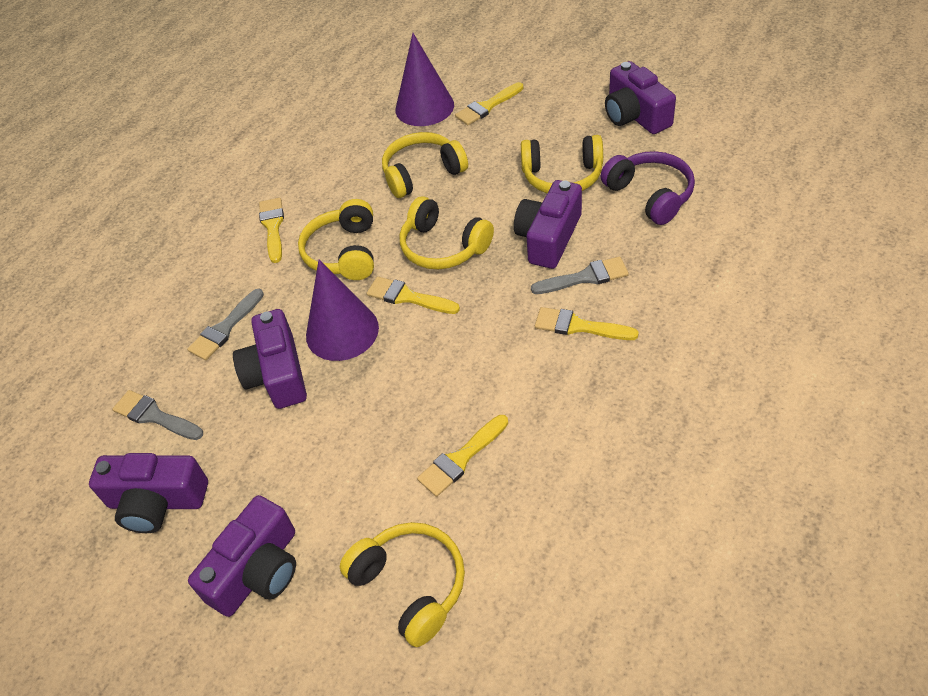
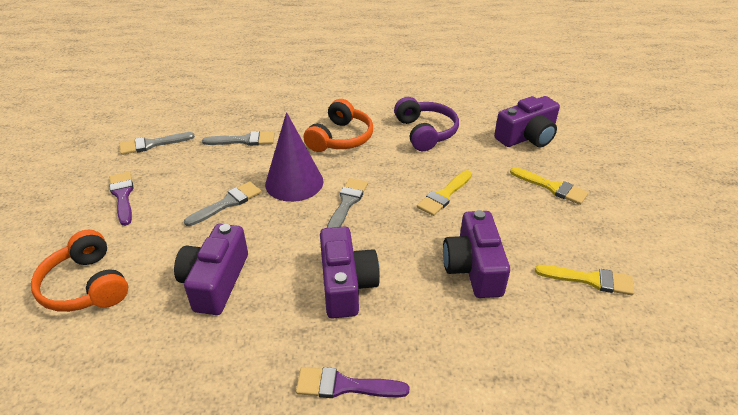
grey brush: 3 -> 4
orange headphones: 0 -> 2
purple brush: 0 -> 2
purple camera: 5 -> 4
purple cone: 2 -> 1
yellow brush: 5 -> 3
yellow headphones: 5 -> 0

